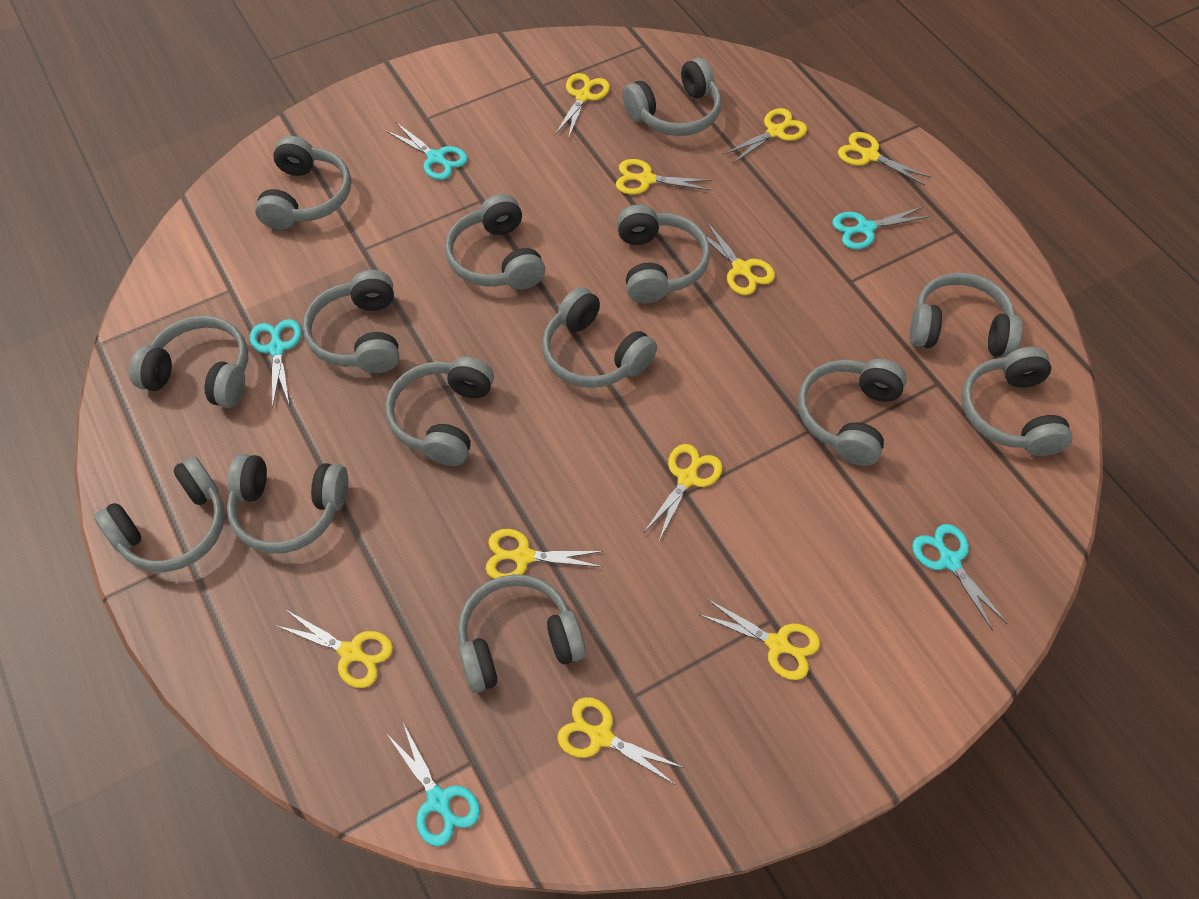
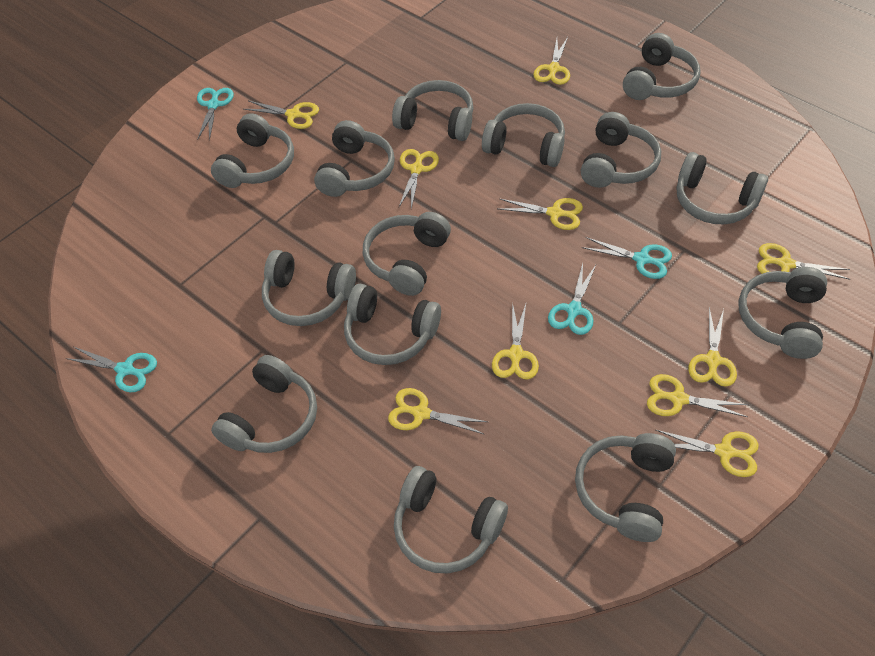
turquoise scissors: 5 -> 4

